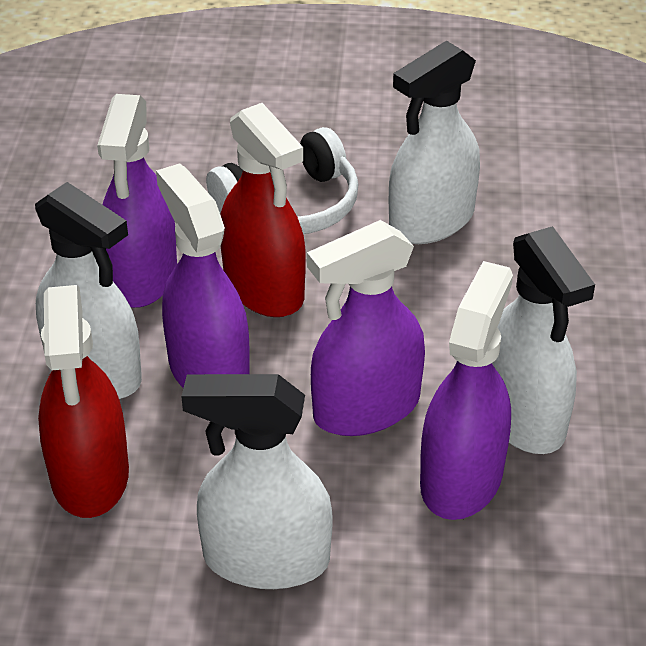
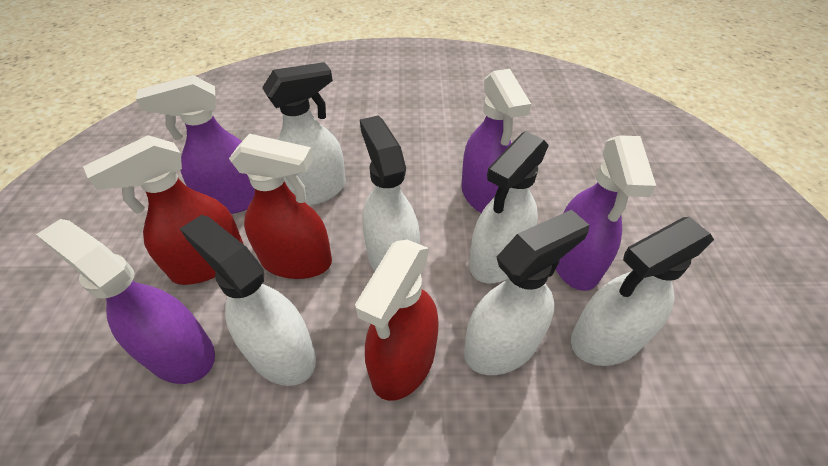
red spray bottle: 2 -> 3
white headphones: 1 -> 0
white spray bottle: 4 -> 6

